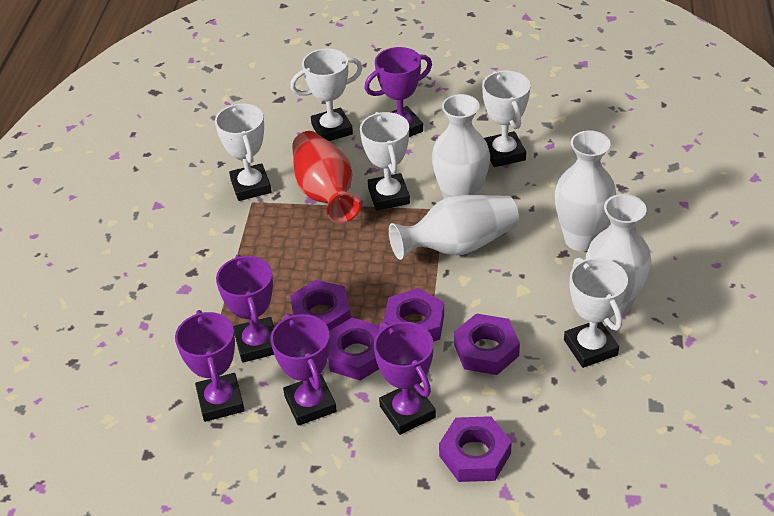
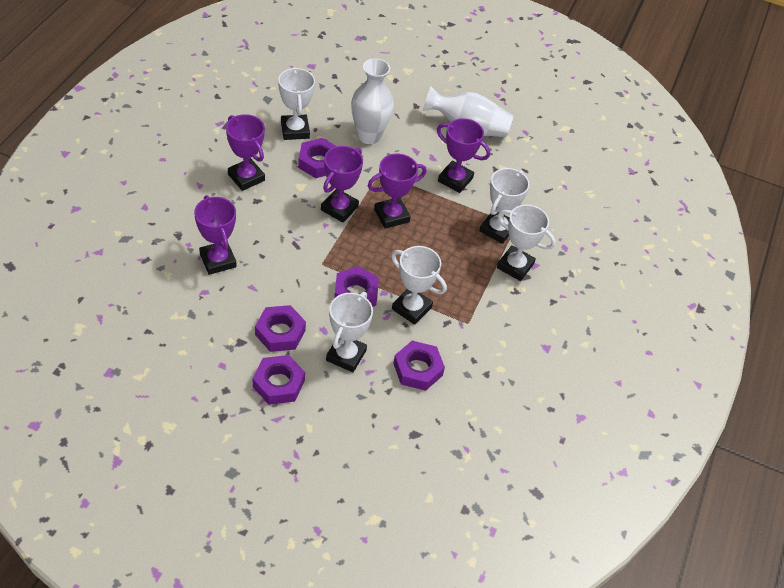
red vase: 1 -> 0
white vase: 4 -> 2

